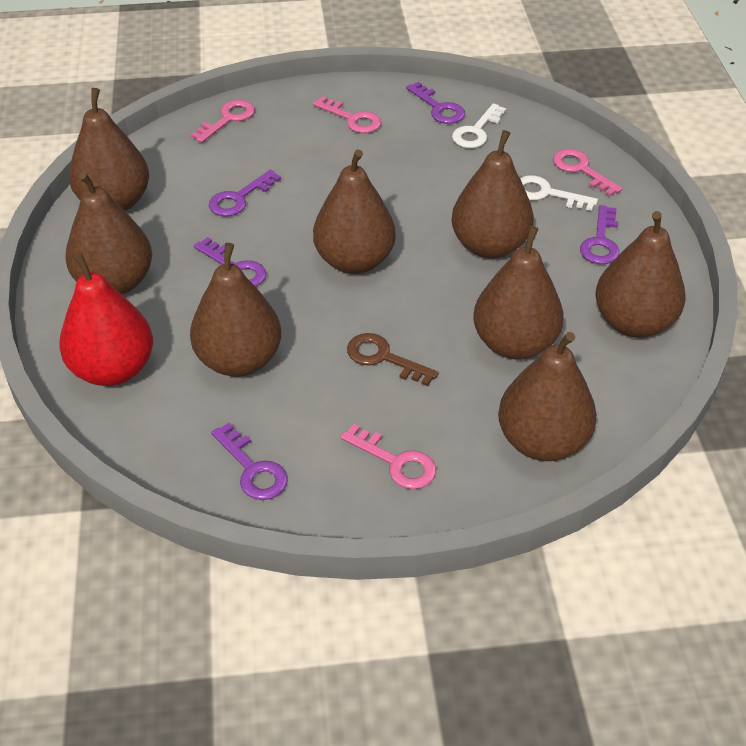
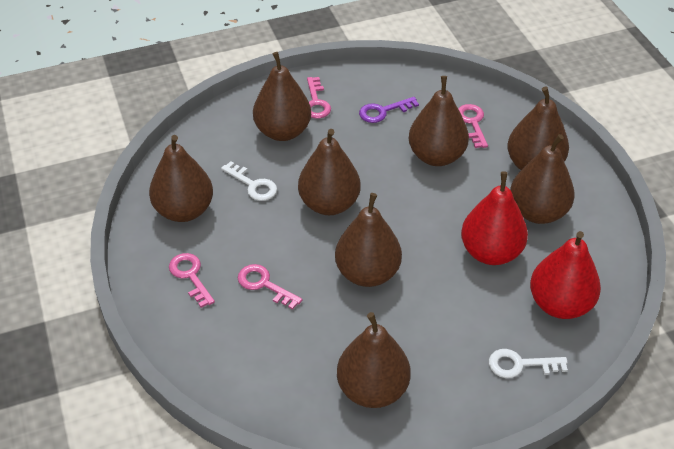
brown key: 1 -> 0
purple key: 5 -> 1
red pear: 1 -> 2

